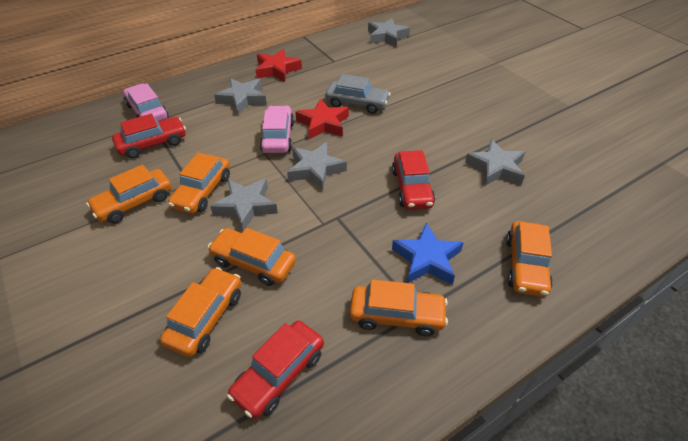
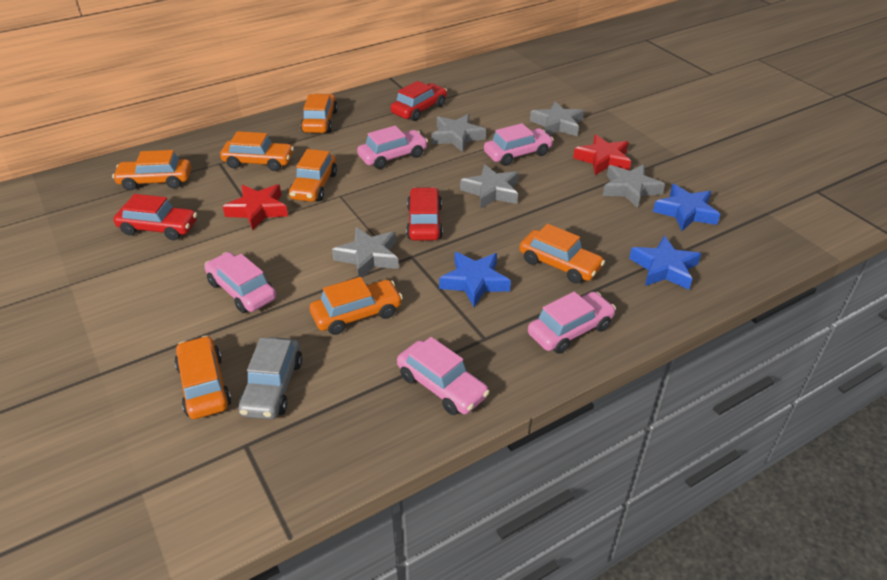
blue star: 1 -> 3
orange car: 6 -> 7
pink car: 2 -> 5

